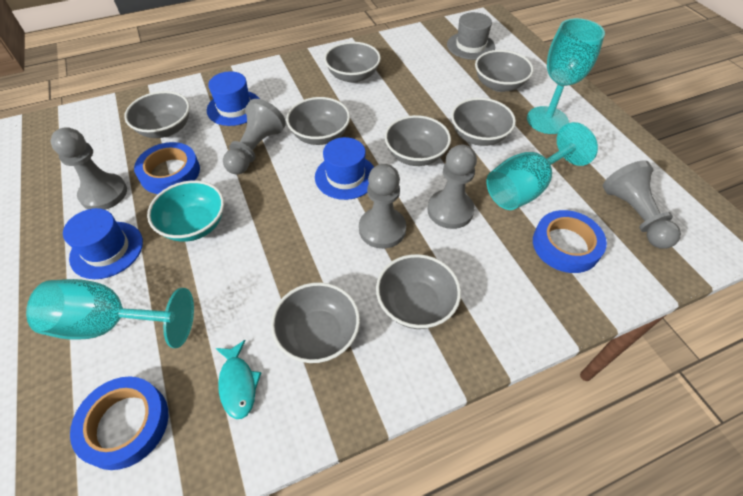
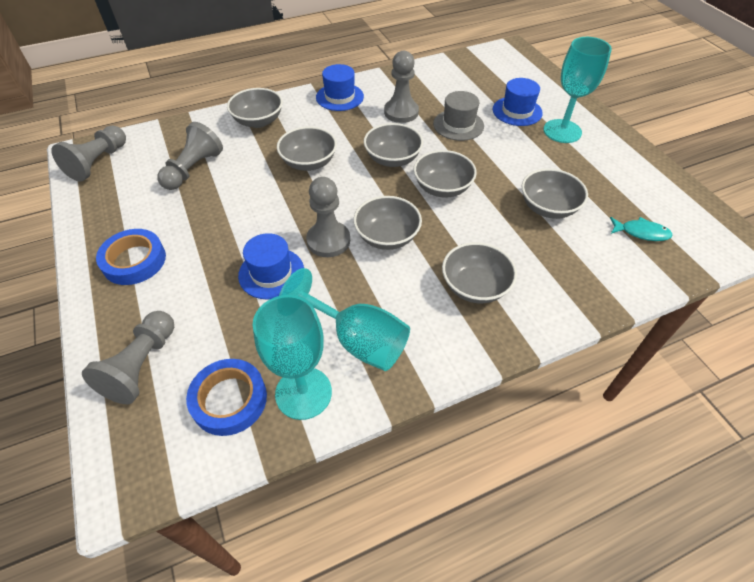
blue tape: 3 -> 2
grey bowl: 8 -> 7
turquoise bowl: 1 -> 0

